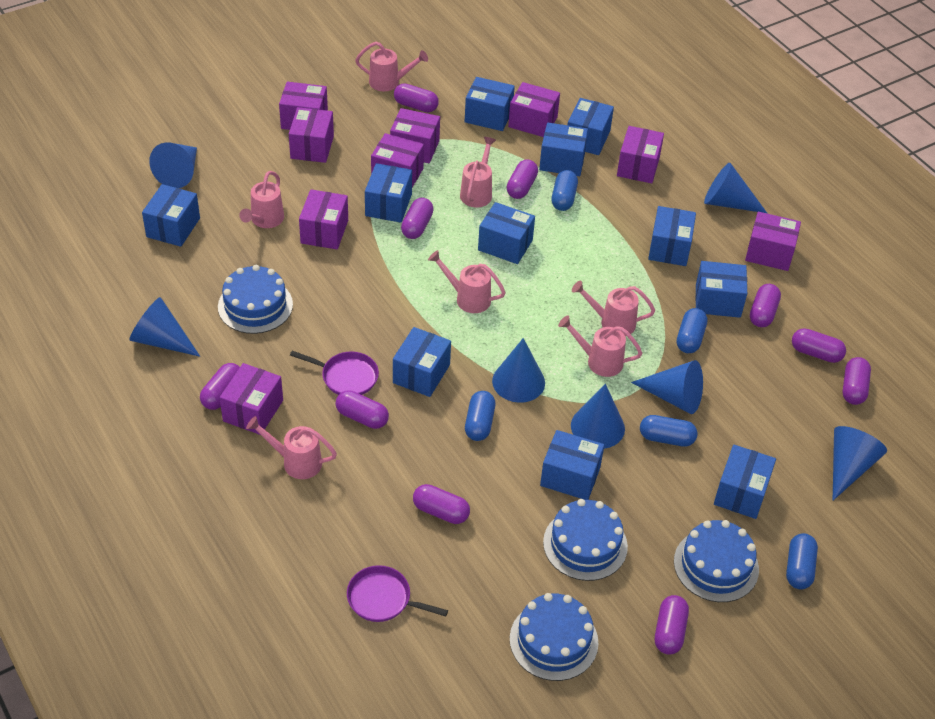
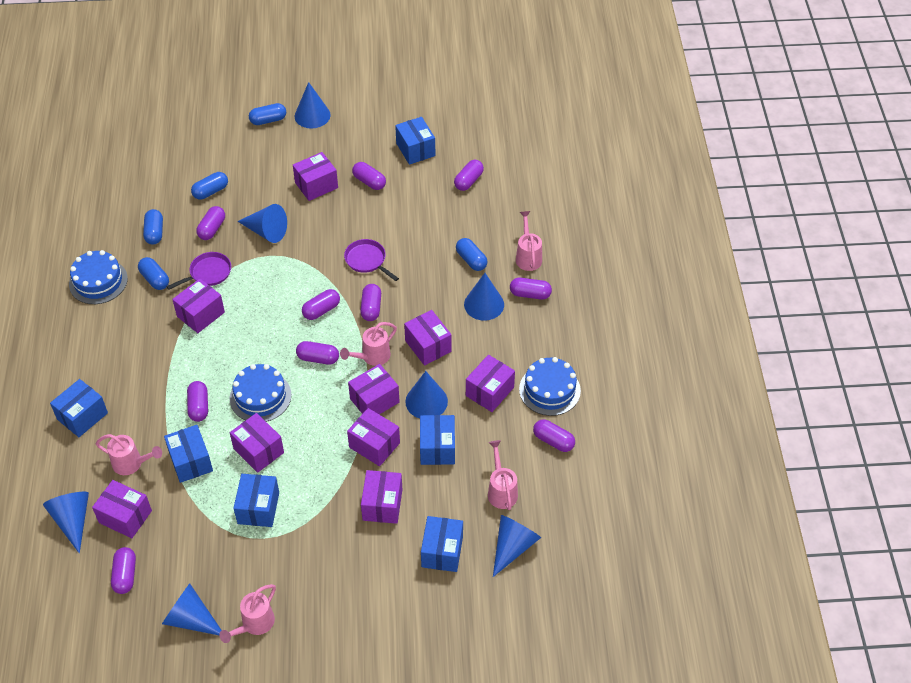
blue box: 11 -> 6
blue cake: 4 -> 3
pink watering can: 7 -> 5

